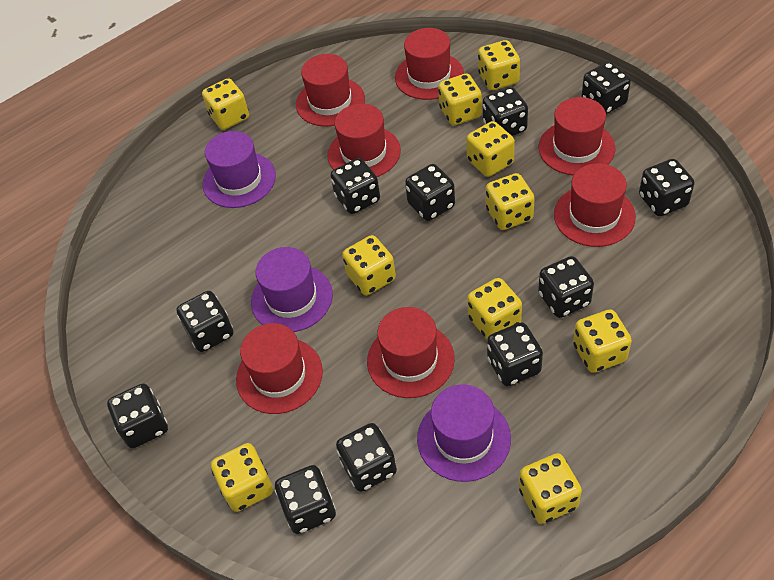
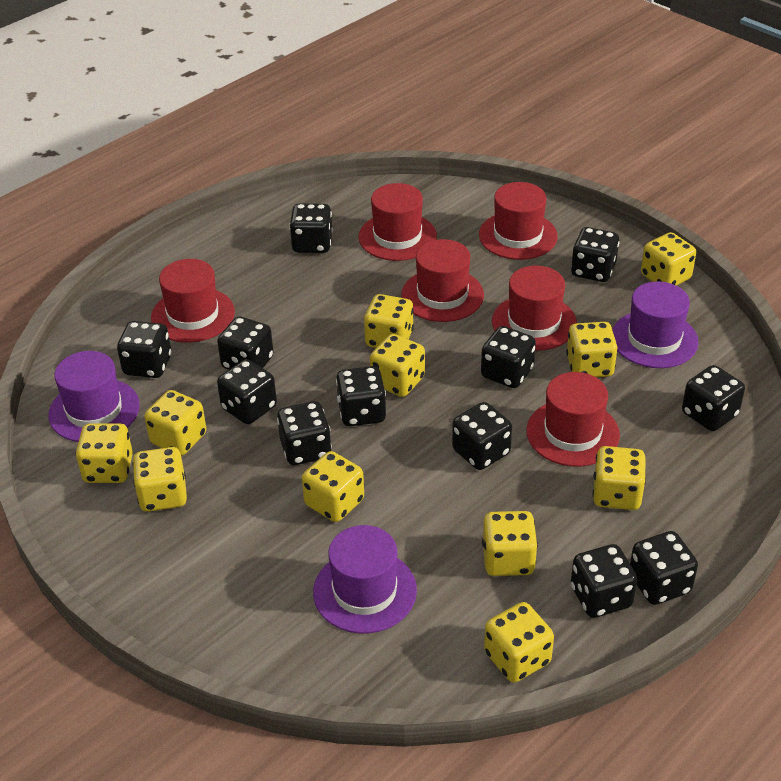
black dice: 11 -> 12
red hat: 7 -> 6
yellow dice: 10 -> 11

